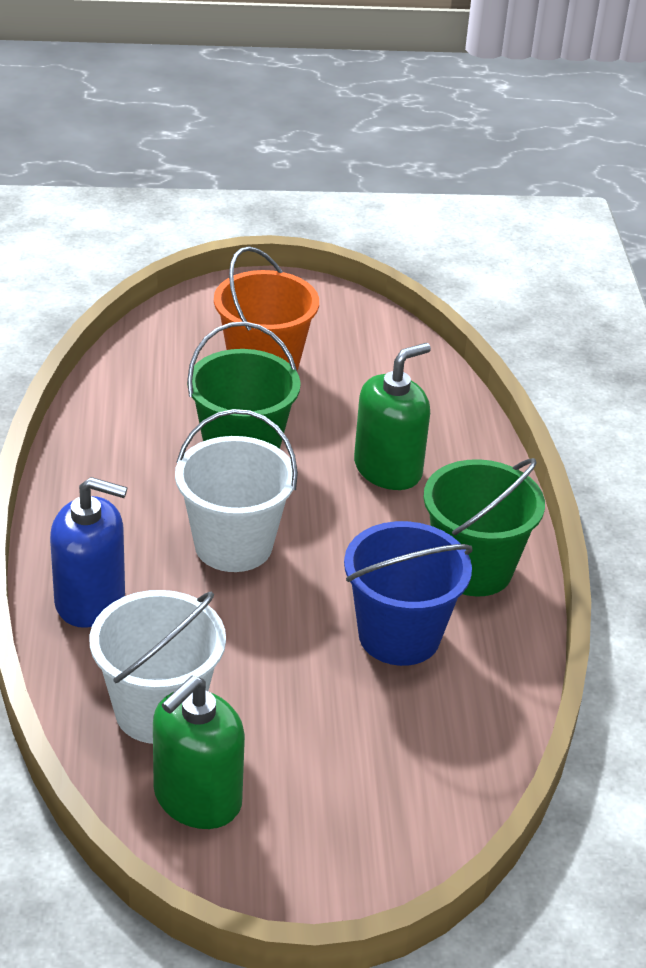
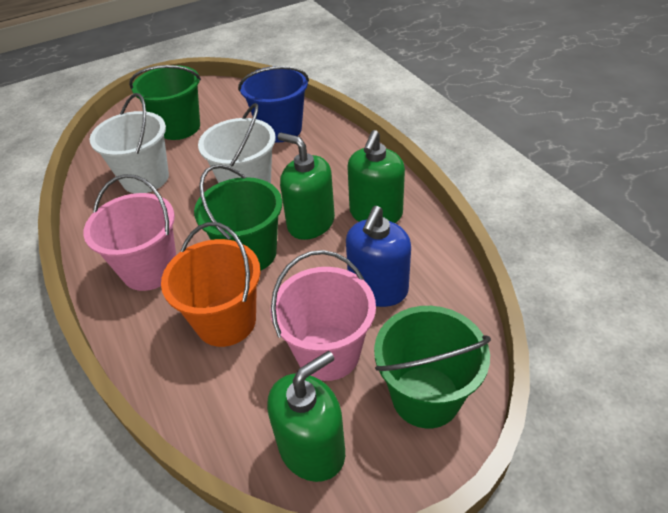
green bucket: 2 -> 3
green soap dispenser: 2 -> 3
pink bucket: 0 -> 2

